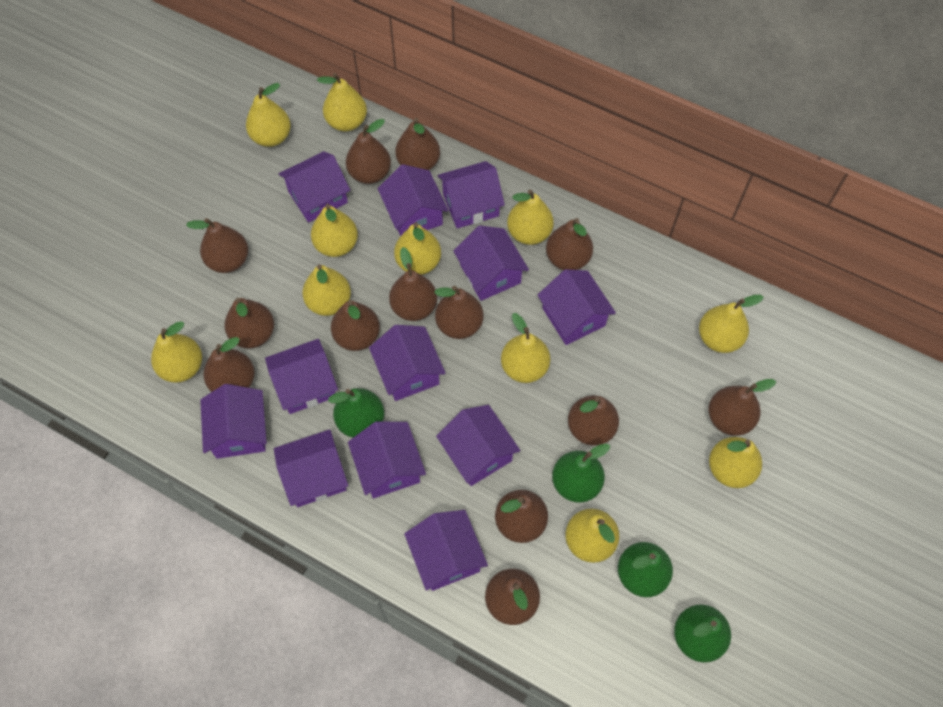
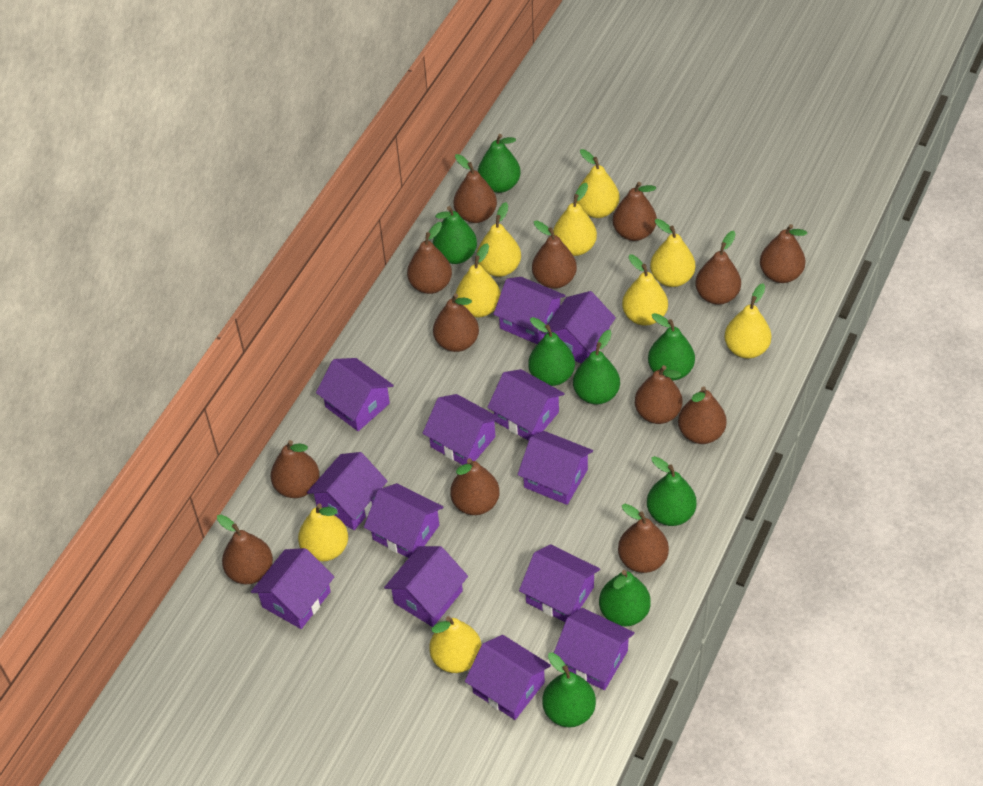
green pear: 4 -> 8
purple house: 12 -> 13
yellow pear: 11 -> 9

